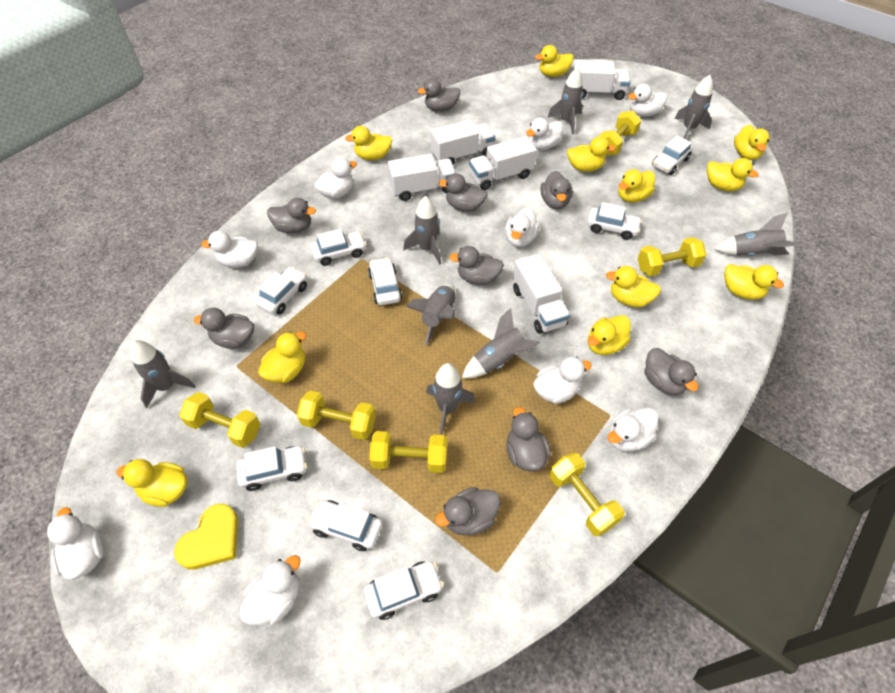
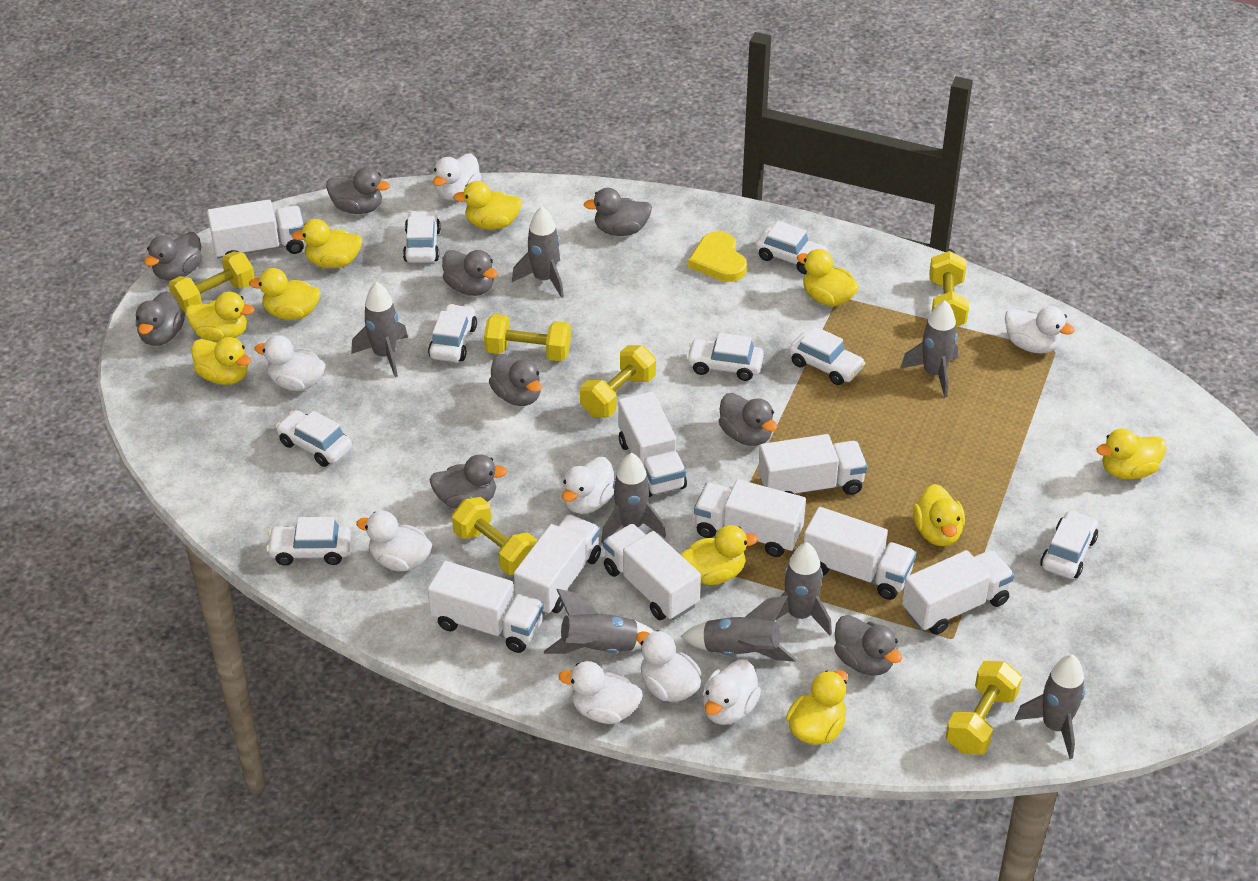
white duck: 9 -> 8
white truck: 5 -> 9
yellow duck: 11 -> 10

